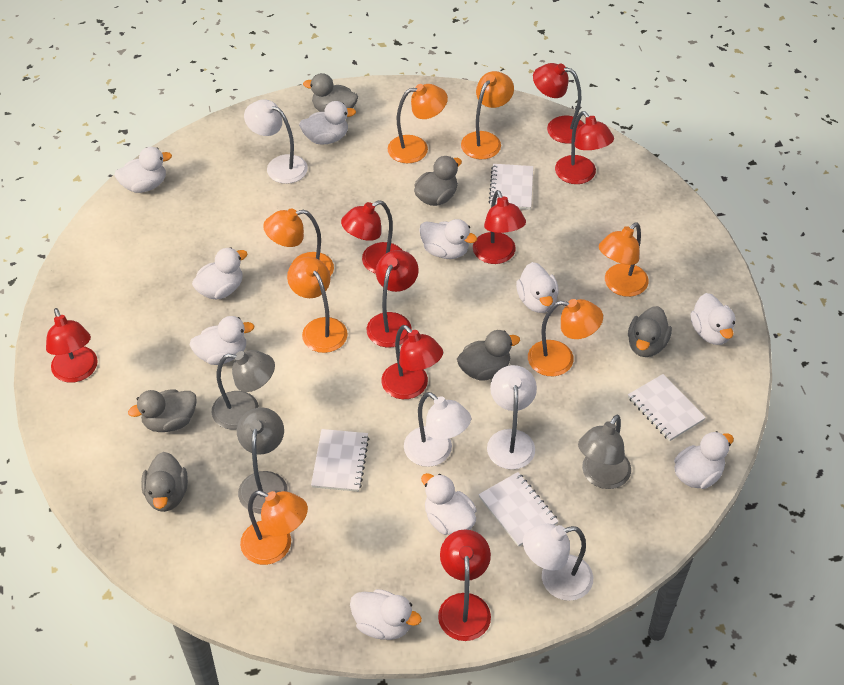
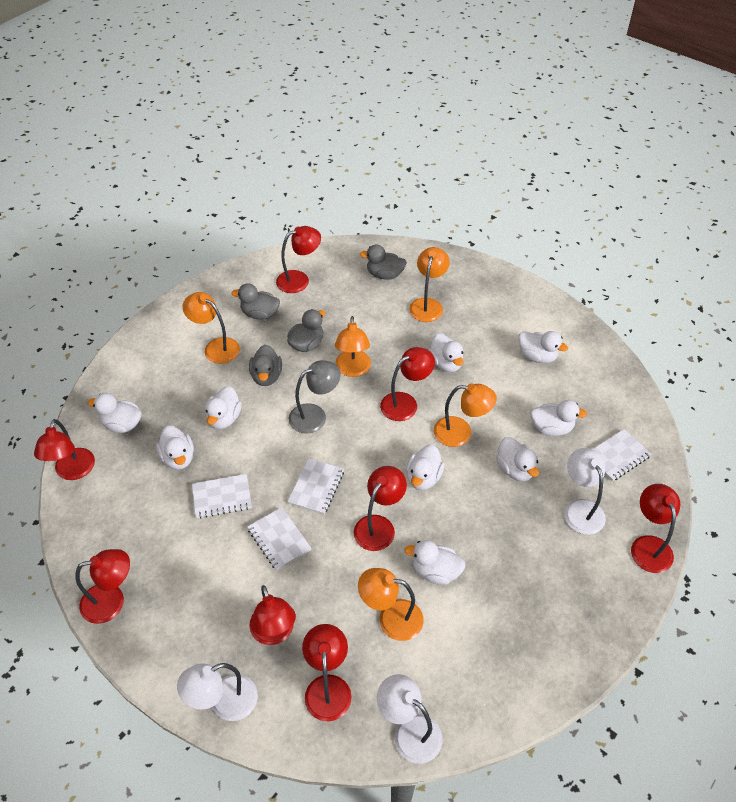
grey duck: 6 -> 4
grey lamp: 3 -> 1
orange lamp: 7 -> 5
white duck: 10 -> 9
white lamp: 4 -> 3

